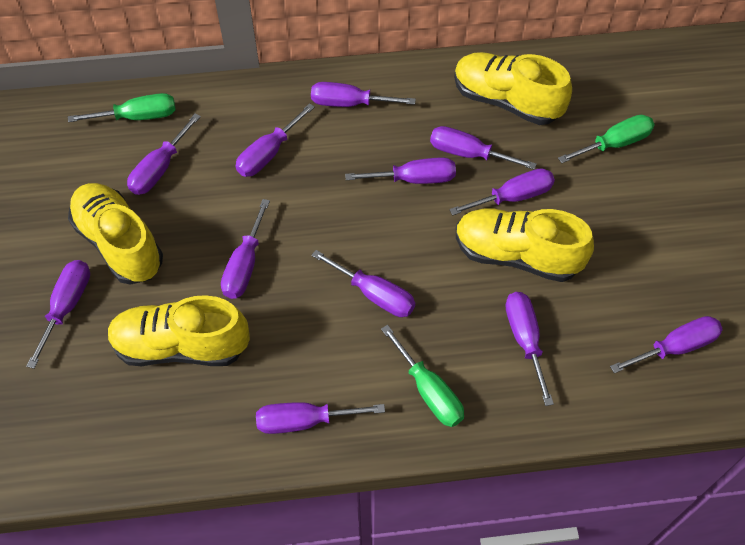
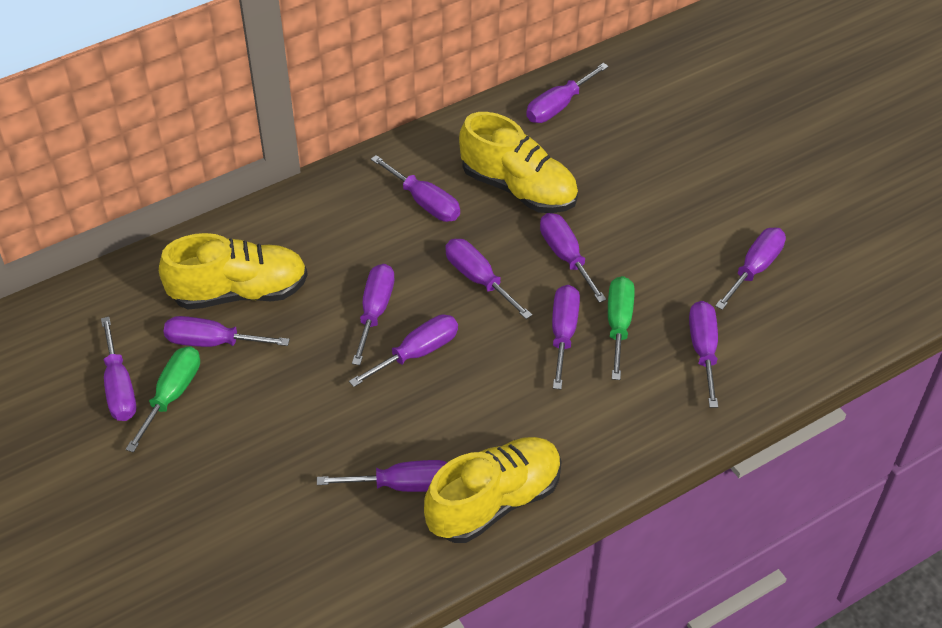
green screwdriver: 3 -> 2
yellow shoe: 4 -> 3

